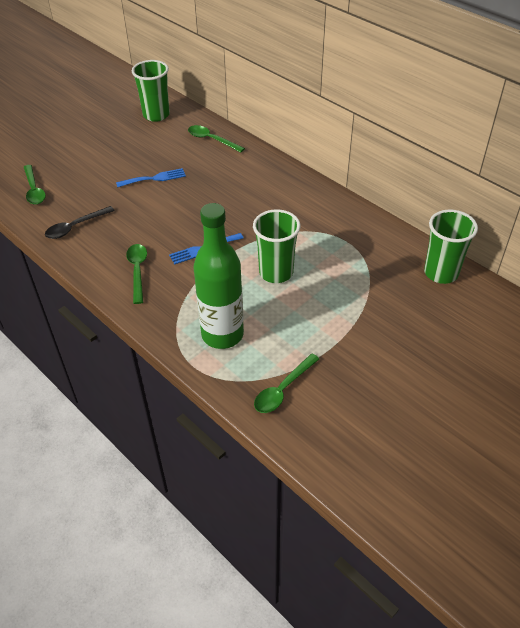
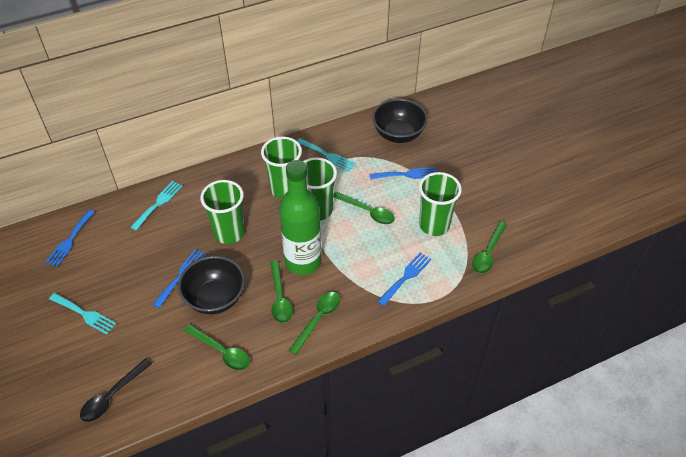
black bowl: 0 -> 2
blue fork: 2 -> 4
green cup: 3 -> 4
green spoon: 4 -> 5
turquoise fork: 0 -> 3

